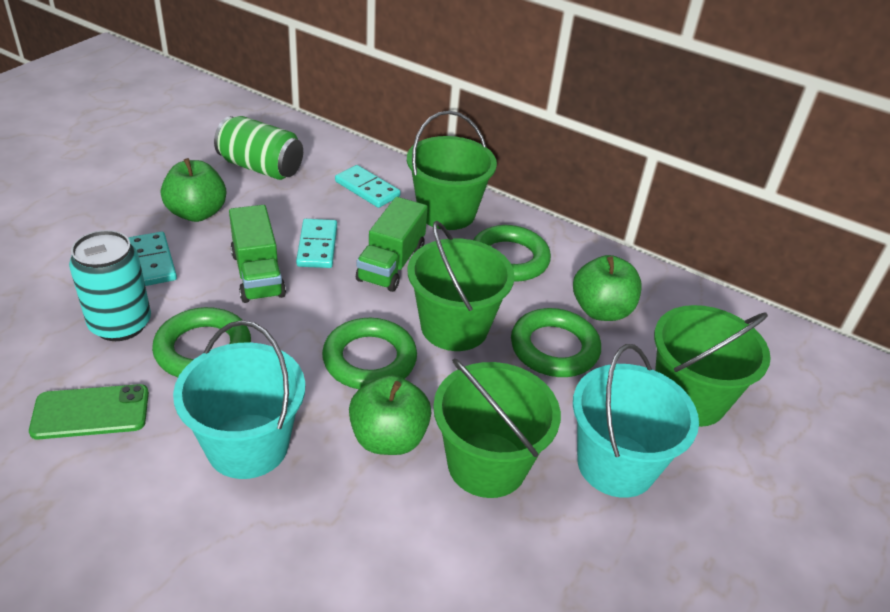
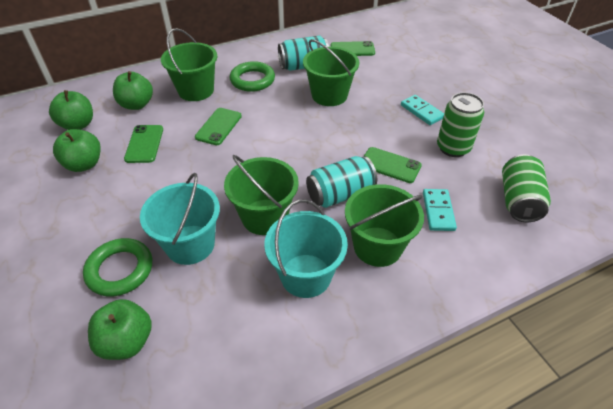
green apple: 3 -> 4
green can: 1 -> 2
green phone: 1 -> 4
green ring: 4 -> 2
green truck: 2 -> 0
turquoise can: 1 -> 2
turquoise domino: 3 -> 2

